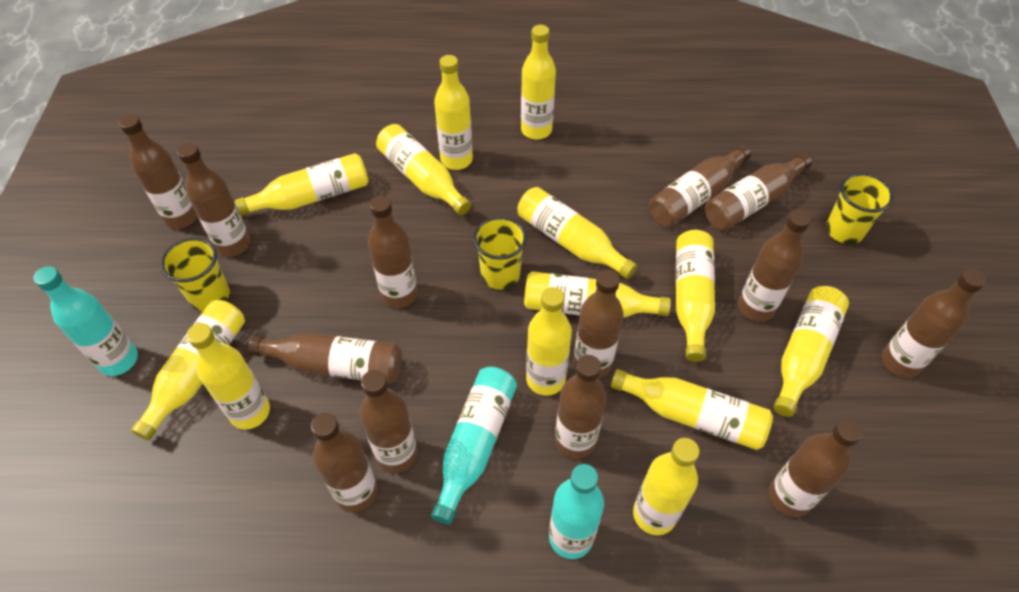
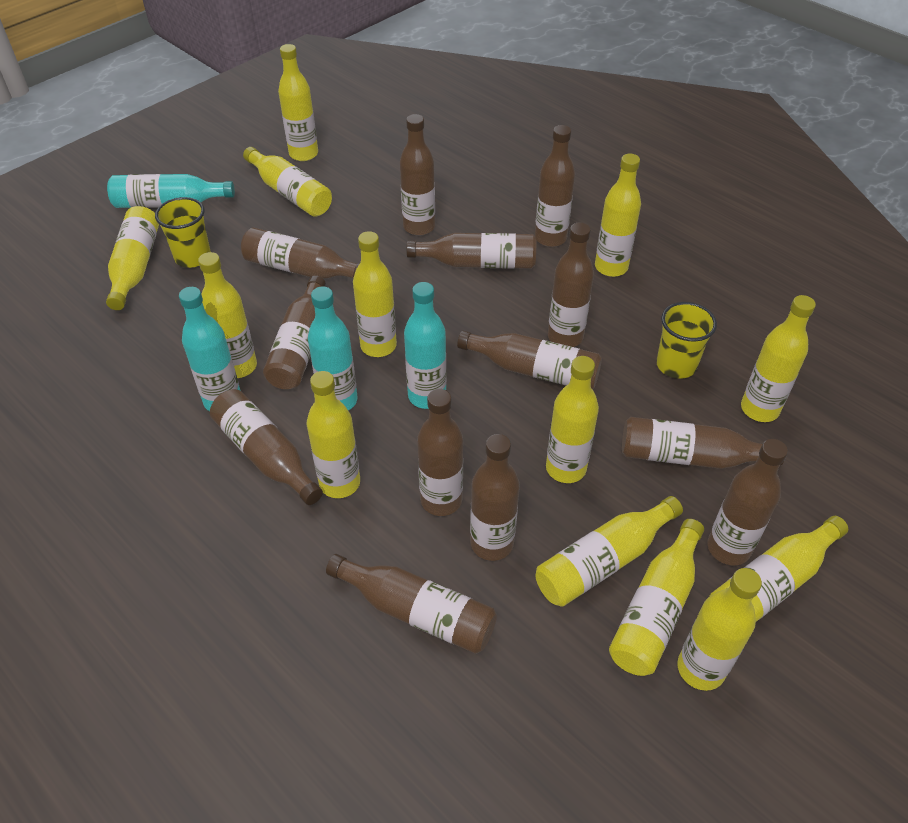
turquoise bottle: 3 -> 4
yellow cup: 3 -> 2

